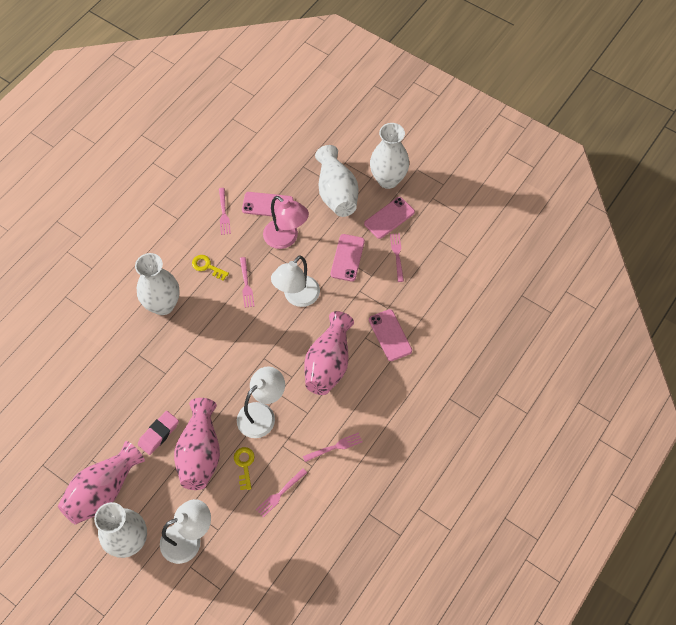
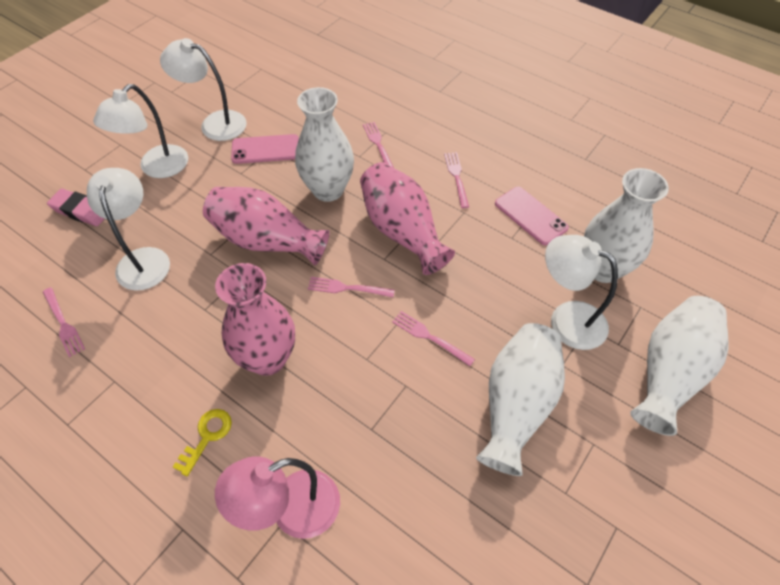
pink phone: 4 -> 2
white lamp: 3 -> 4
yellow key: 2 -> 1

